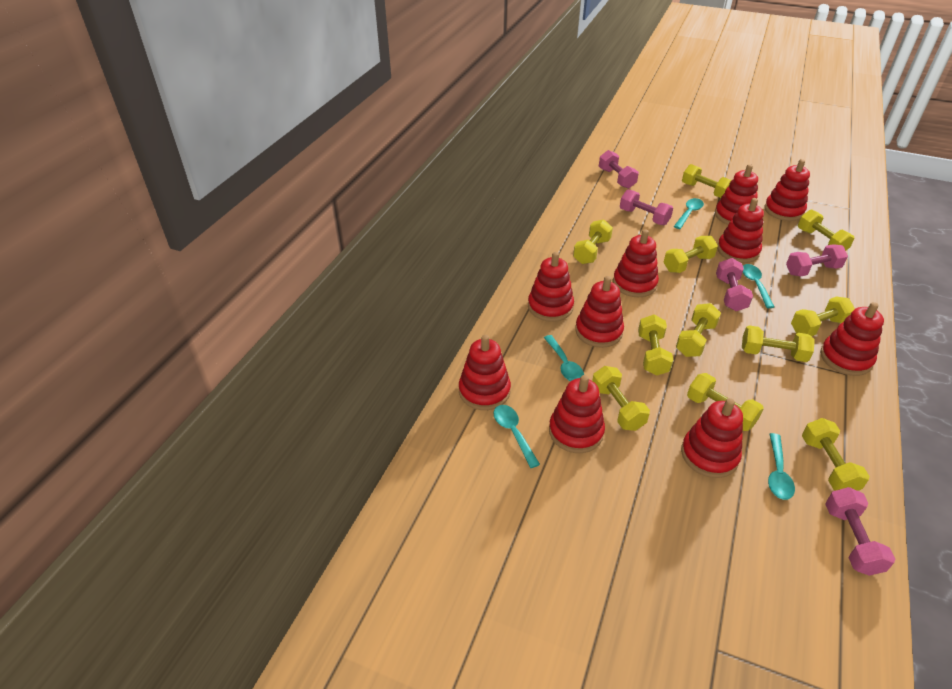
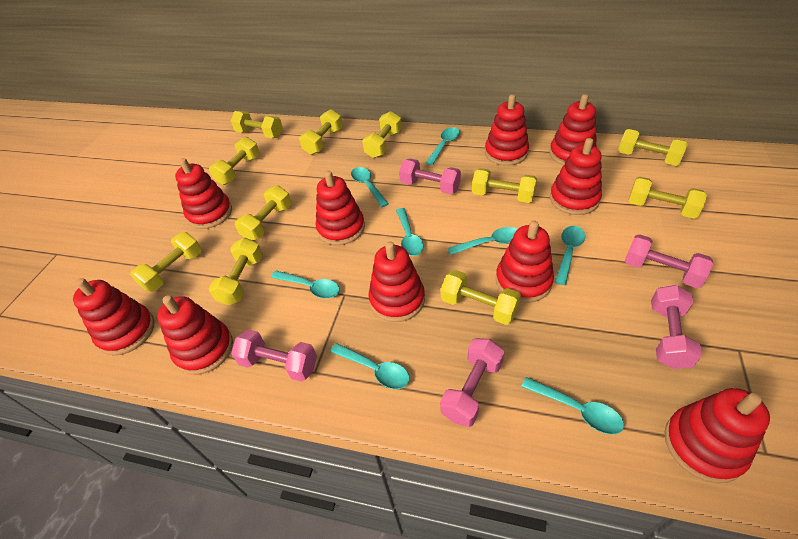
turquoise spoon: 5 -> 8

